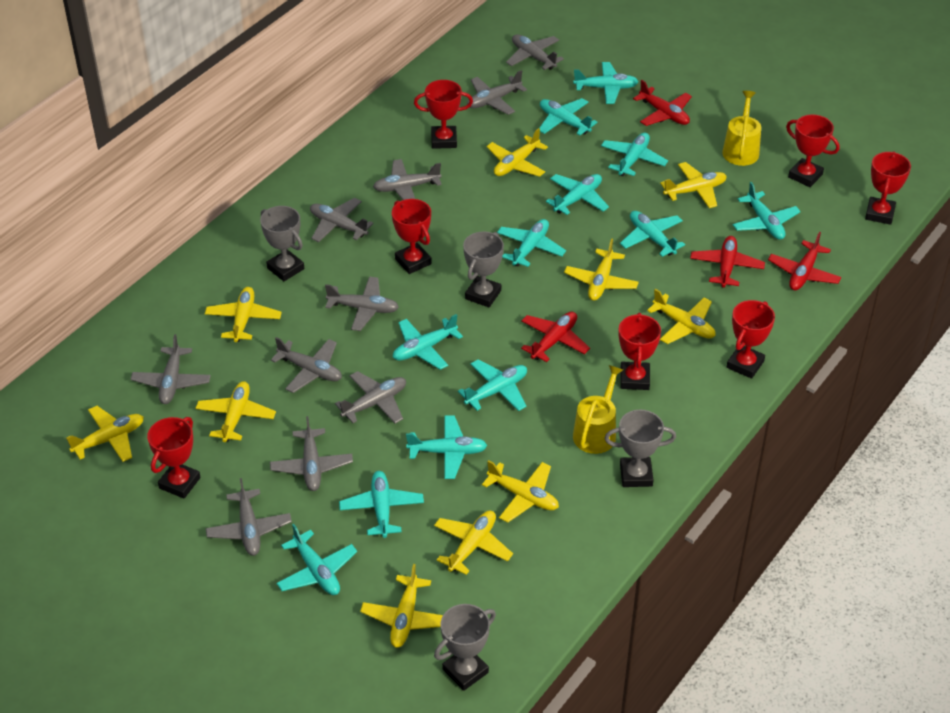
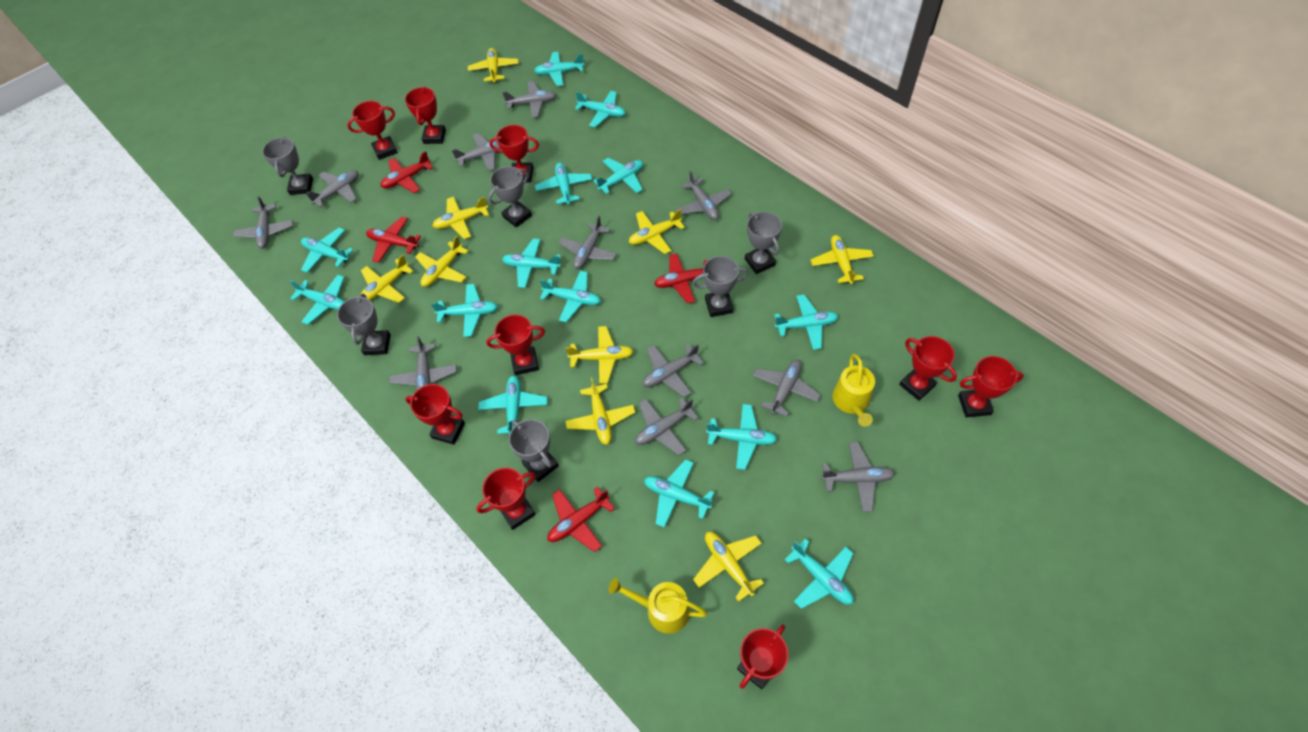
grey plane: 10 -> 11
grey trophy: 4 -> 6
red trophy: 7 -> 9
turquoise plane: 12 -> 14
yellow plane: 10 -> 9

